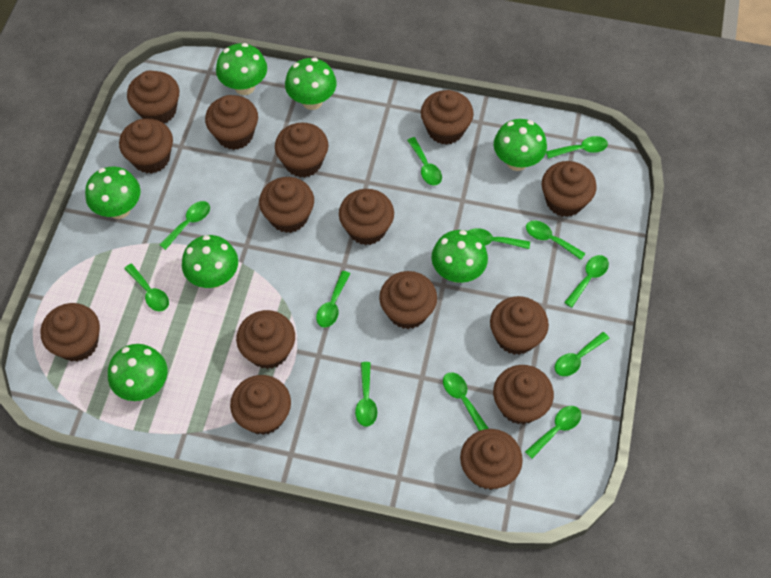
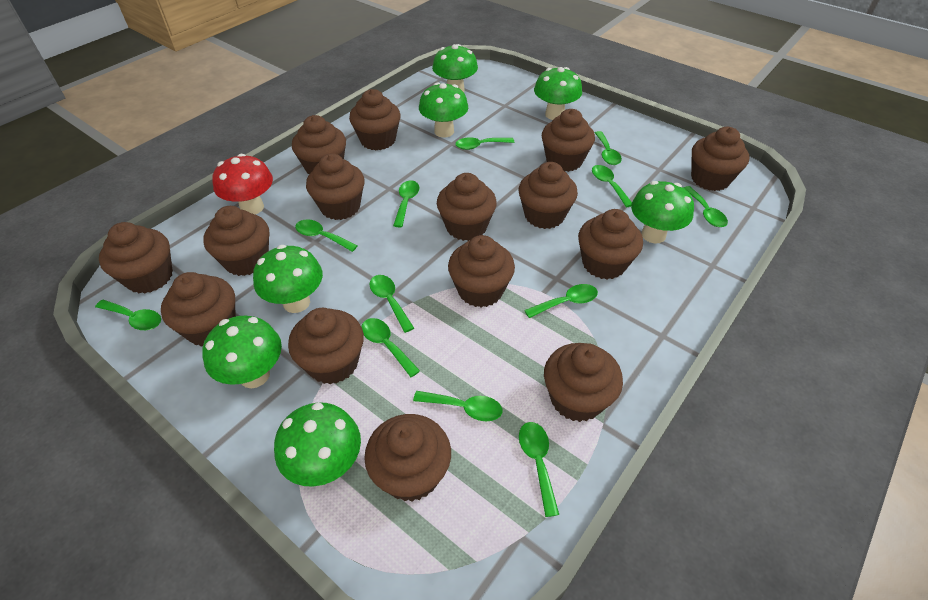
red mushroom: 0 -> 1

